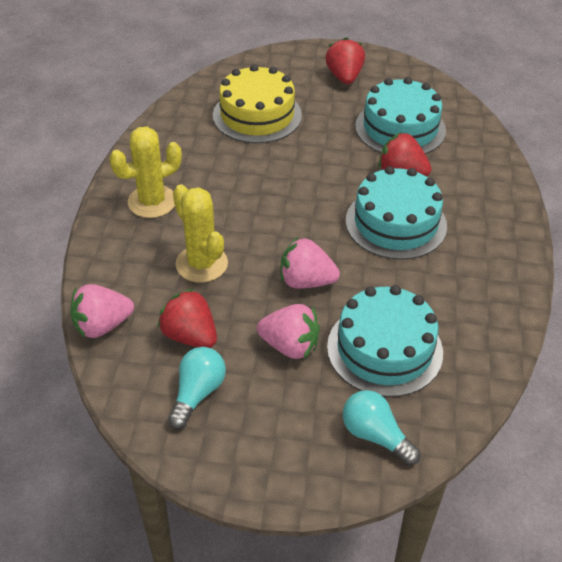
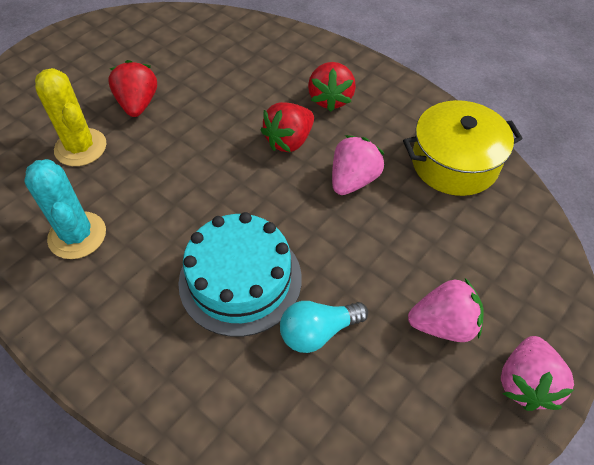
turquoise cactus: 0 -> 1
turquoise cake: 3 -> 1
turquoise light bulb: 2 -> 1
yellow cactus: 2 -> 1
yellow cake: 1 -> 0
yellow pot: 0 -> 1

